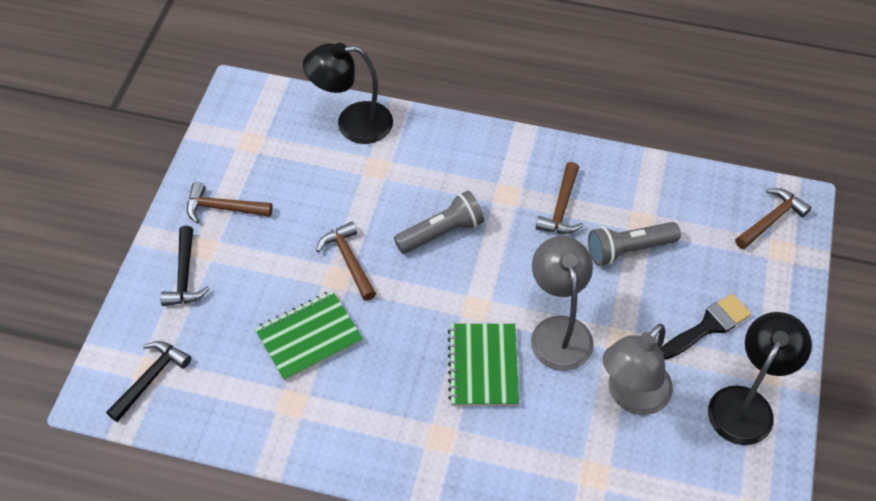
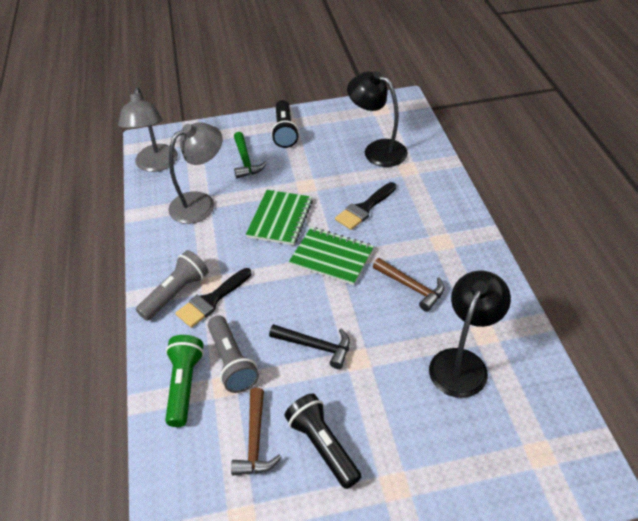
black brush: 1 -> 2
black flashlight: 0 -> 2
black hammer: 2 -> 1
brown hammer: 4 -> 2
green flashlight: 0 -> 1
green hammer: 0 -> 1

